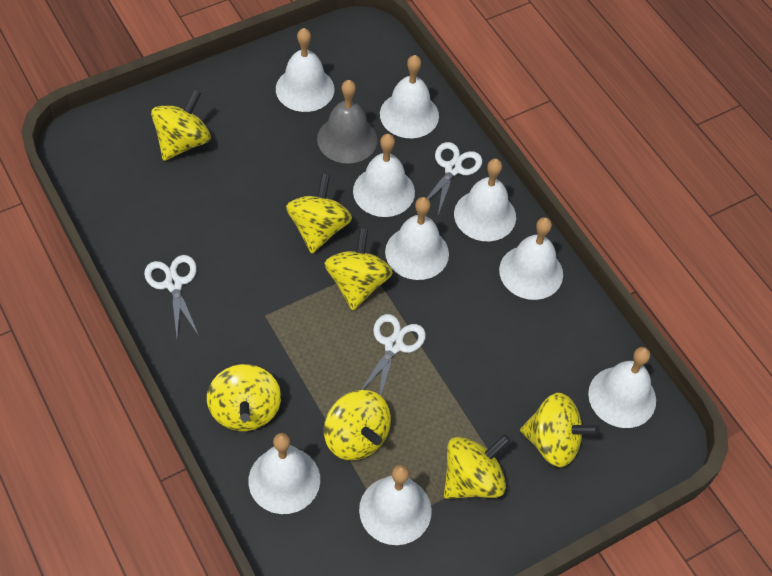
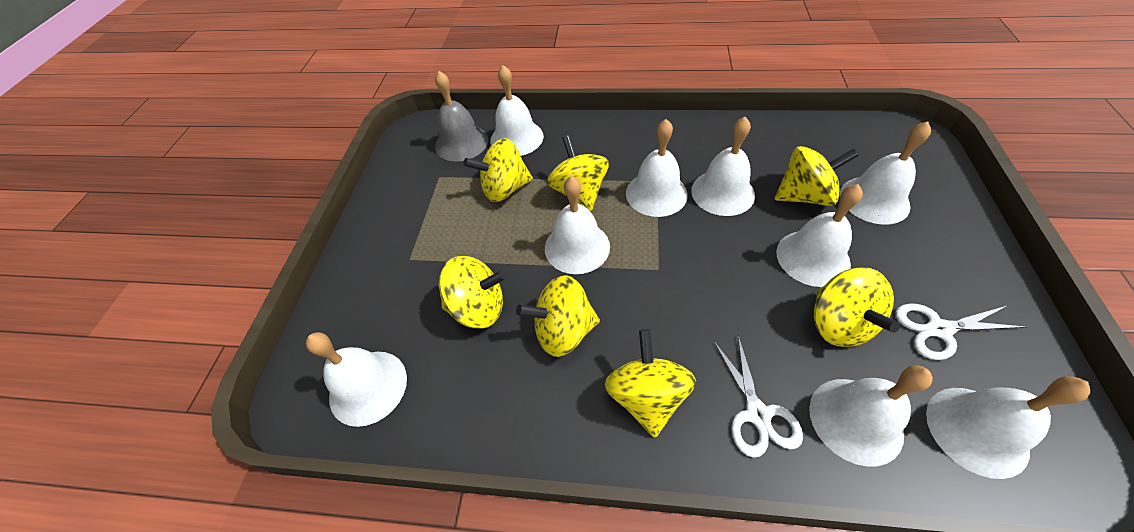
white scissors: 3 -> 2

